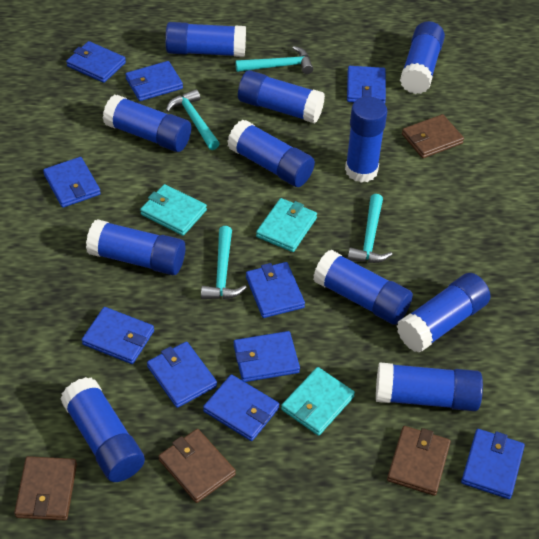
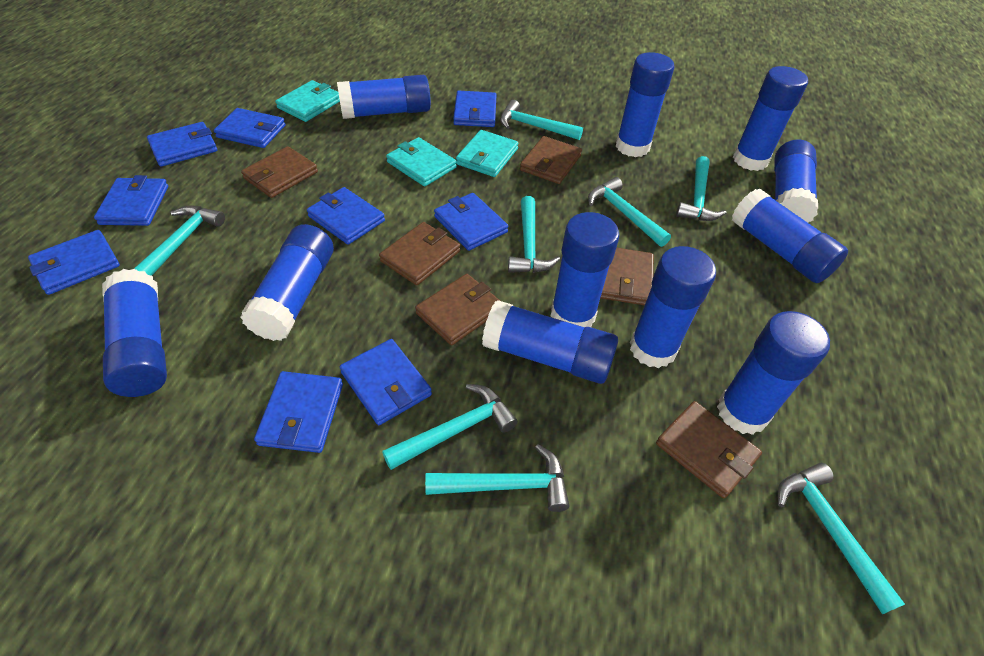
blue wallet: 10 -> 9
brown wallet: 4 -> 6
turquoise hammer: 4 -> 8

